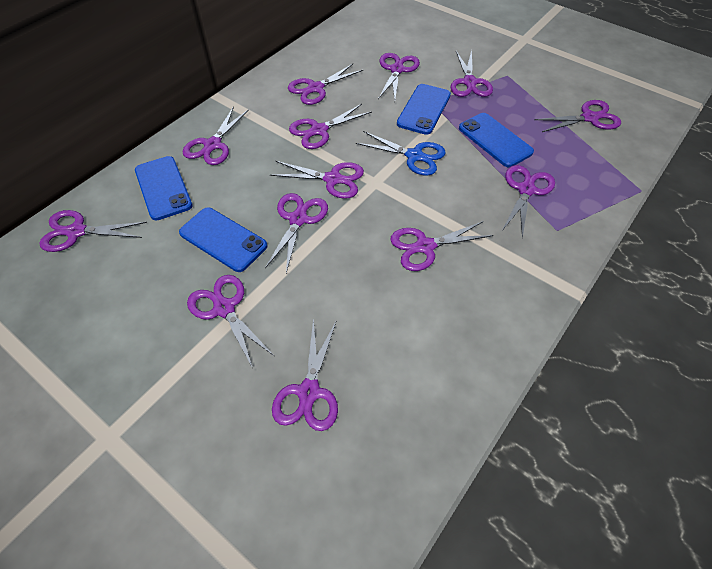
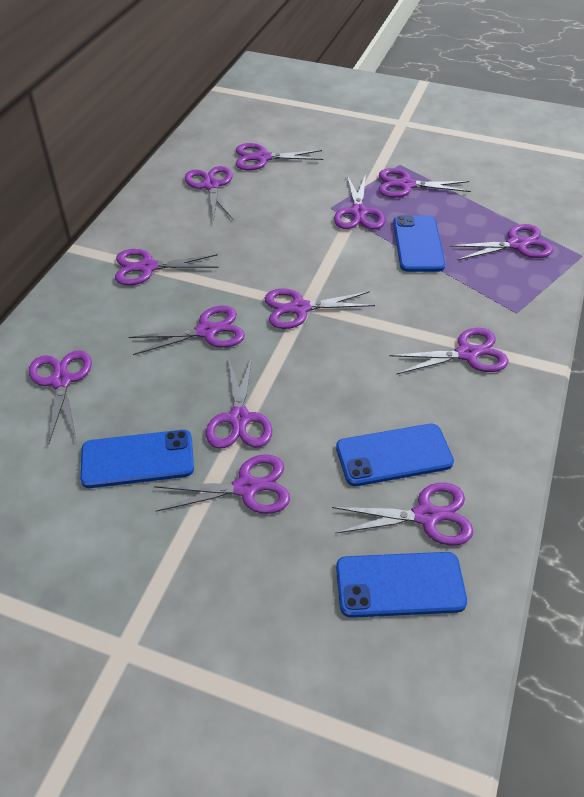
blue scissors: 1 -> 0

